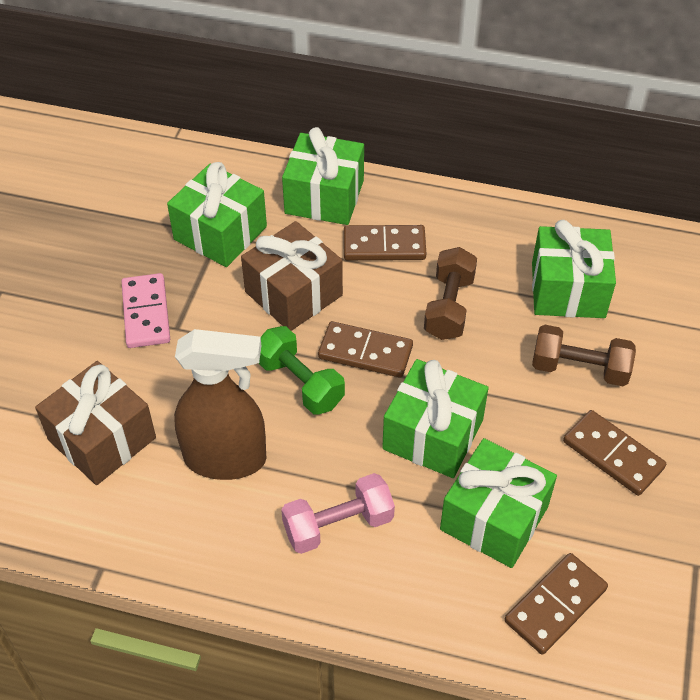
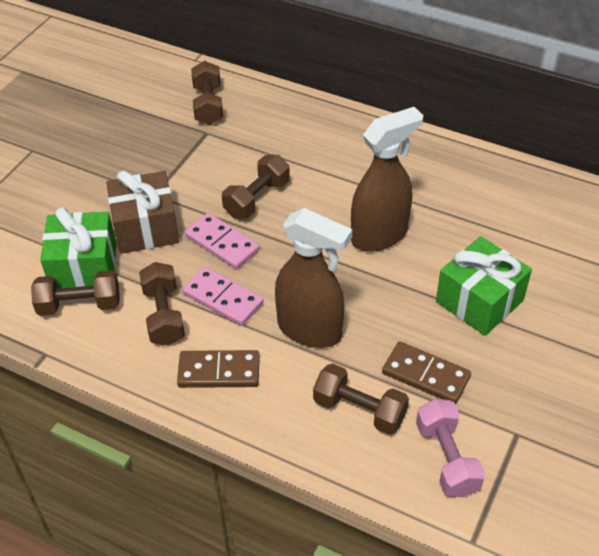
brown domino: 4 -> 2
brown dumbbell: 2 -> 5
brown gift: 2 -> 1
brown spray bottle: 1 -> 2
green dumbbell: 1 -> 0
green gift: 5 -> 2
pink domino: 1 -> 2

